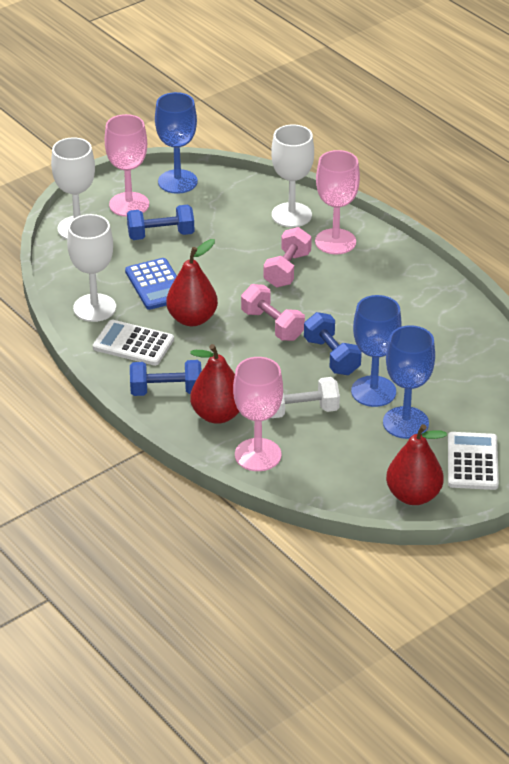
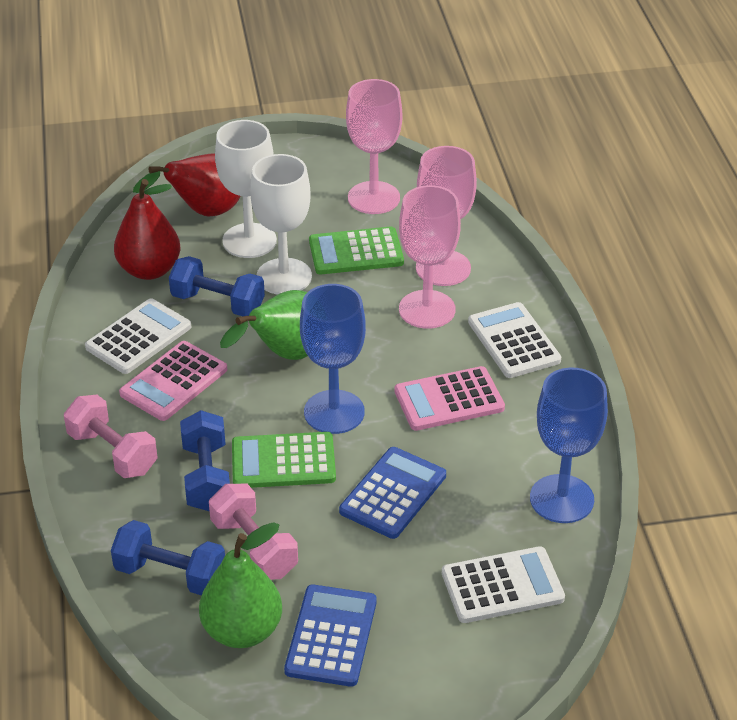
blue calculator: 1 -> 2
blue goblet: 3 -> 2
green calculator: 0 -> 2
green pear: 0 -> 2
pink calculator: 0 -> 2
red pear: 3 -> 2
white calculator: 2 -> 3
white dumbbell: 1 -> 0
white goblet: 3 -> 2

